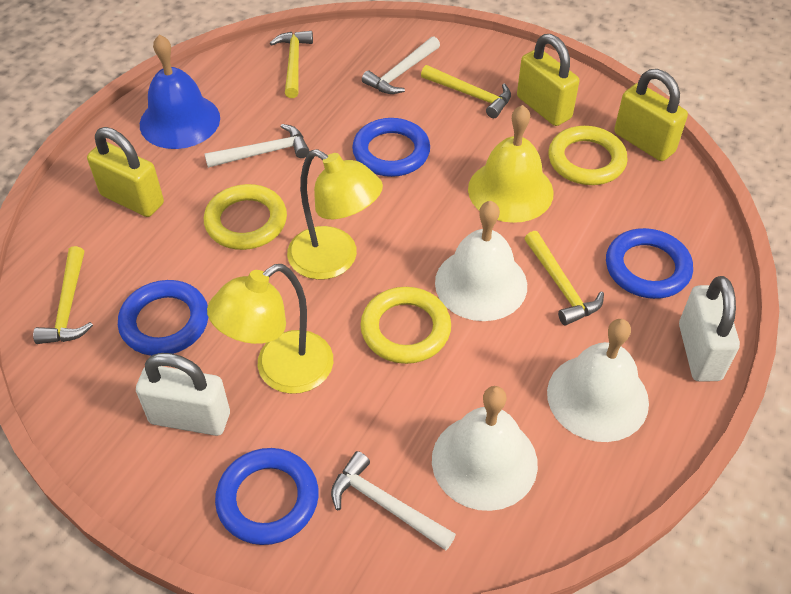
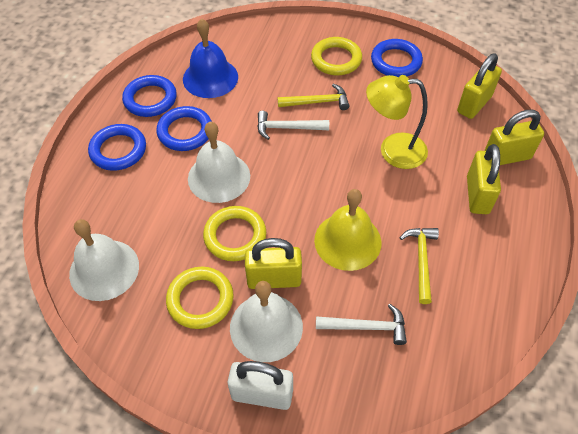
white hammer: 3 -> 2
white padlock: 2 -> 1
yellow hammer: 4 -> 2
yellow lamp: 2 -> 1
yellow padlock: 3 -> 4

